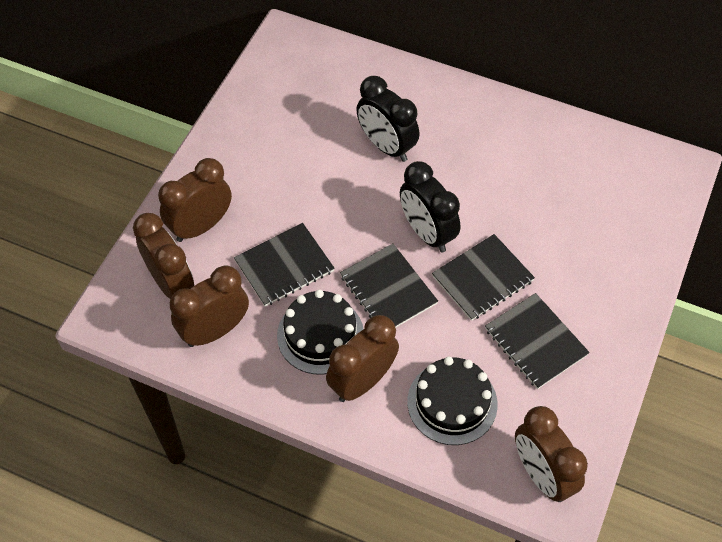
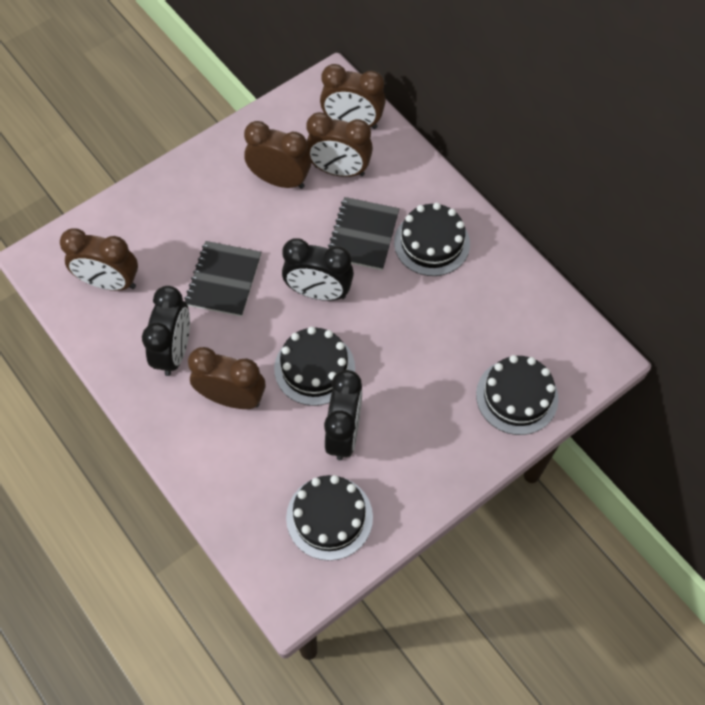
black cake: 2 -> 4
black clock: 2 -> 3
black notebook: 4 -> 2

